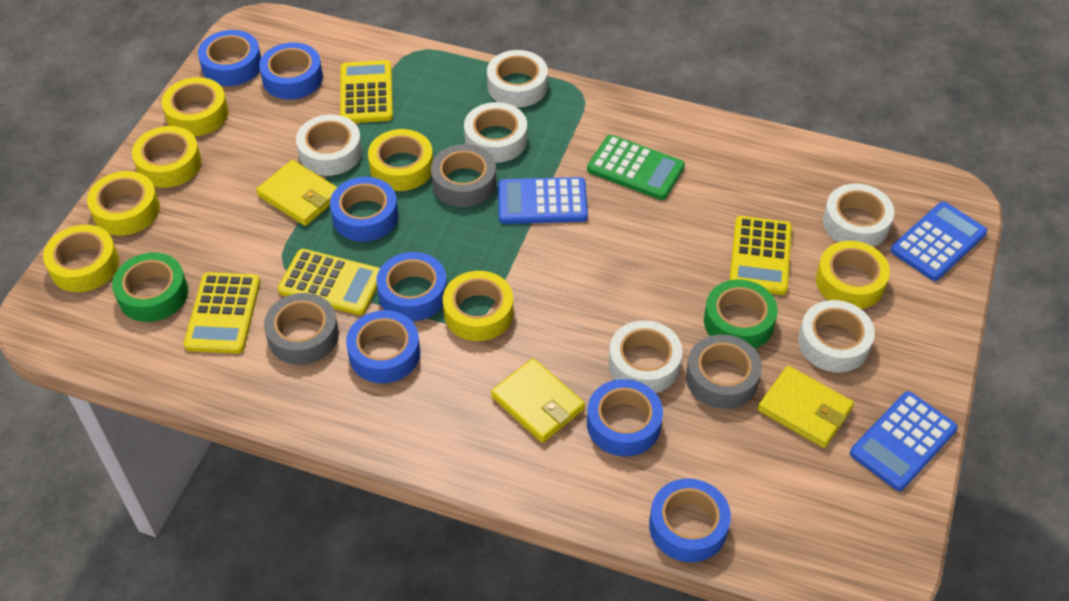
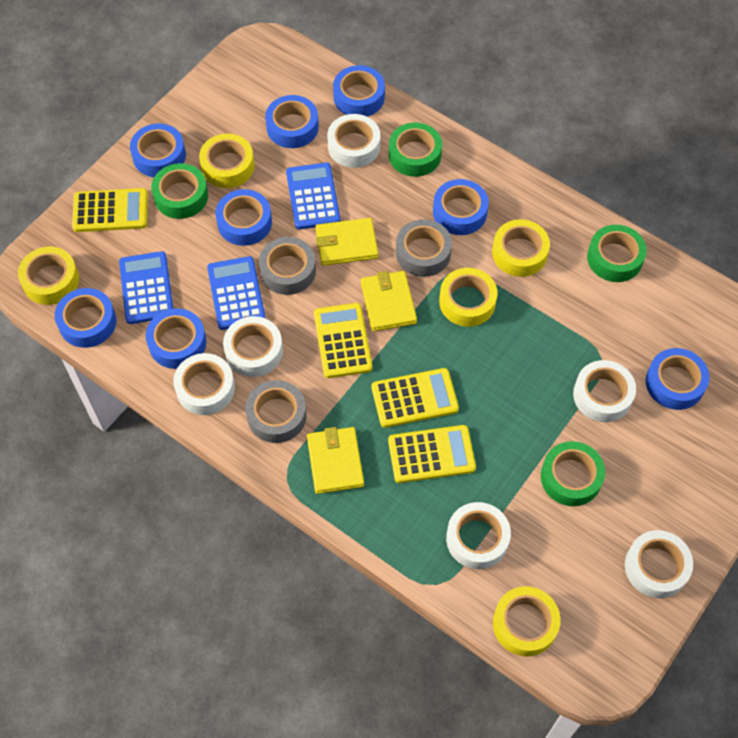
blue tape: 7 -> 8
green calculator: 1 -> 0
green tape: 2 -> 4
yellow tape: 7 -> 5

